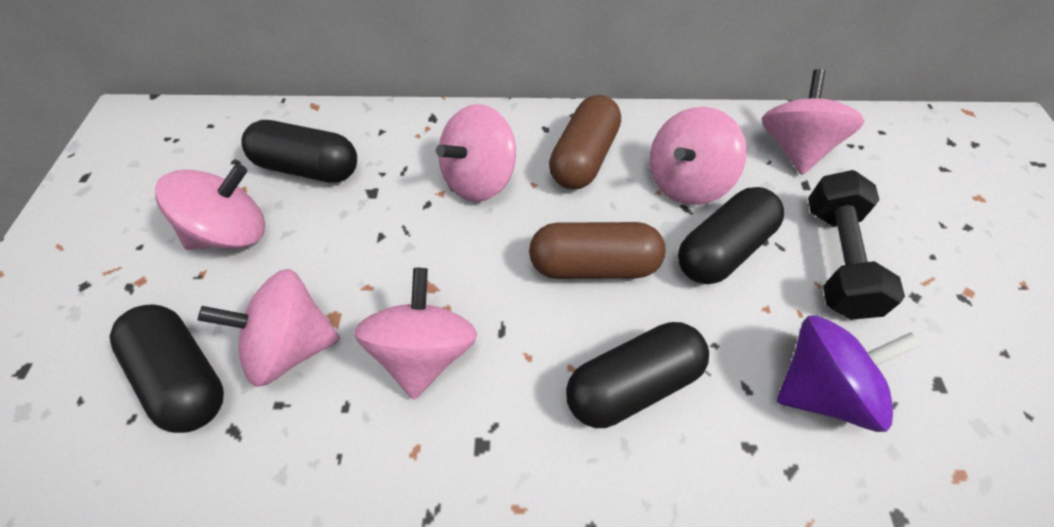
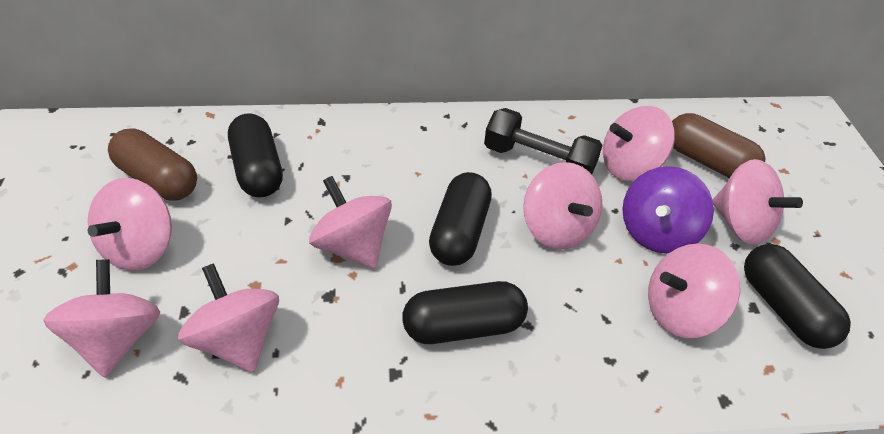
pink spinning top: 6 -> 8

